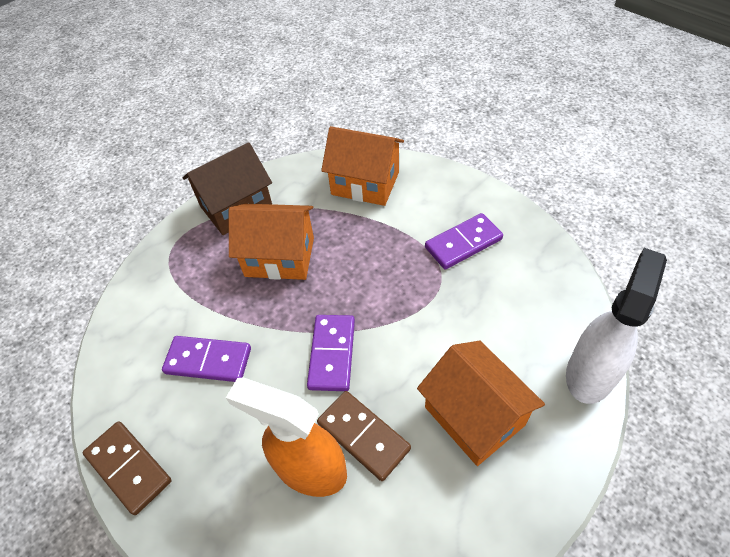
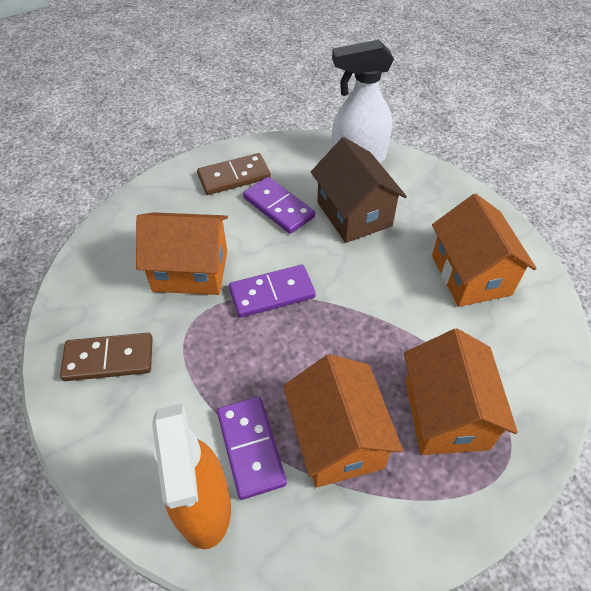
orange house: 3 -> 4

